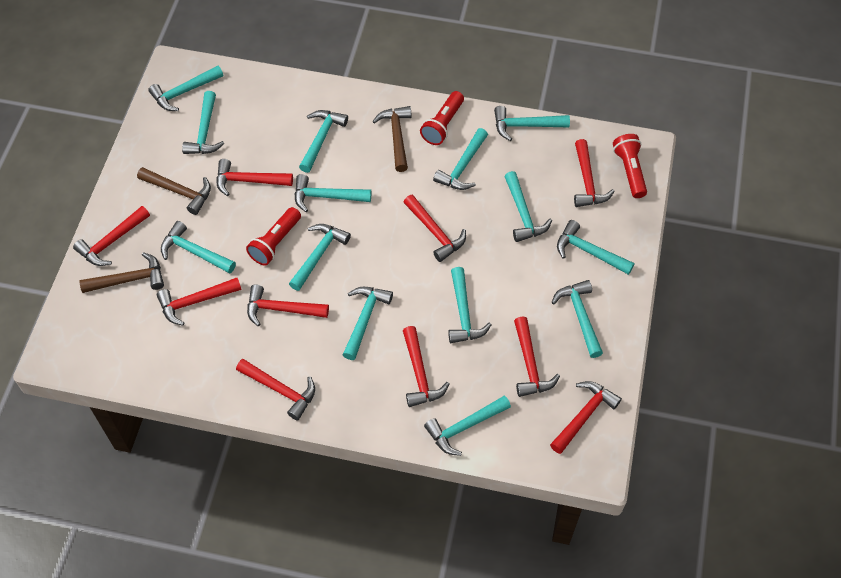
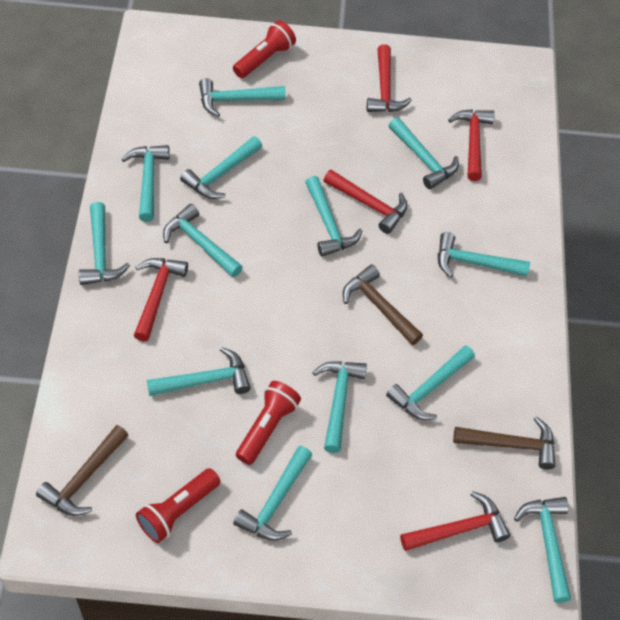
red hammer: 10 -> 5
turquoise hammer: 14 -> 13

